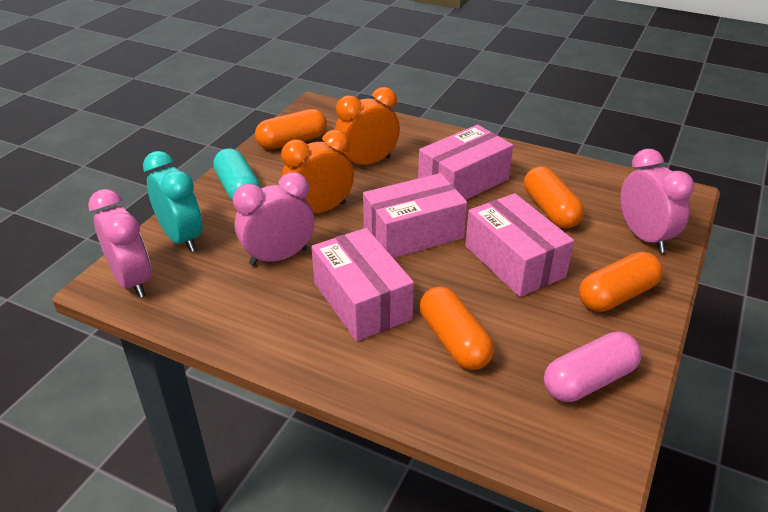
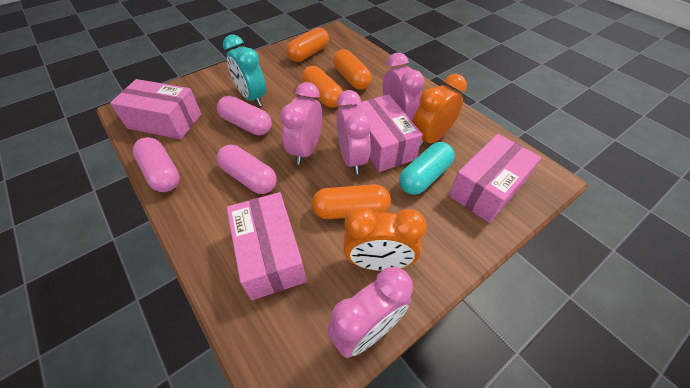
pink capsule: 1 -> 3
pink clock: 3 -> 4

